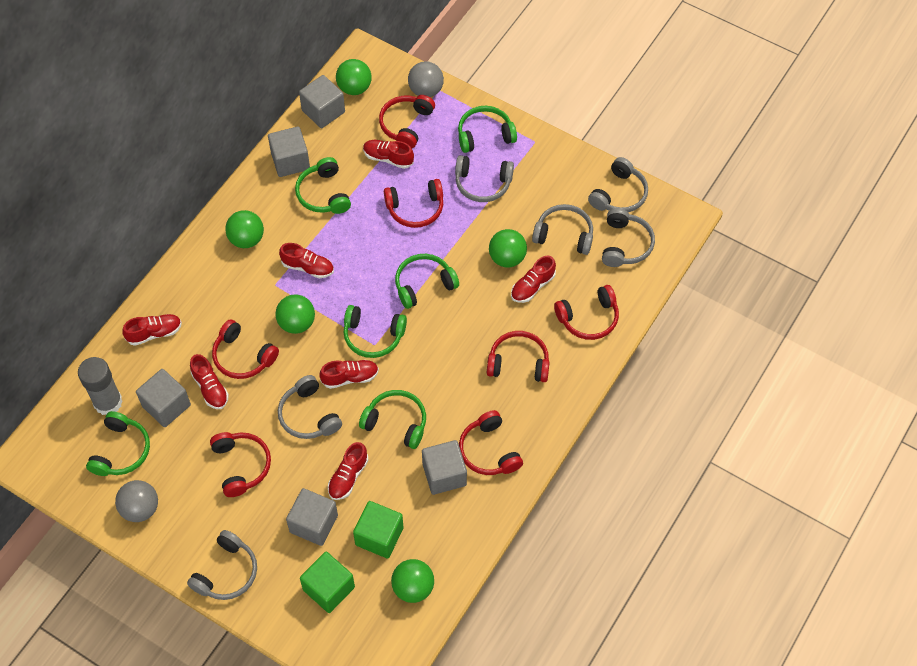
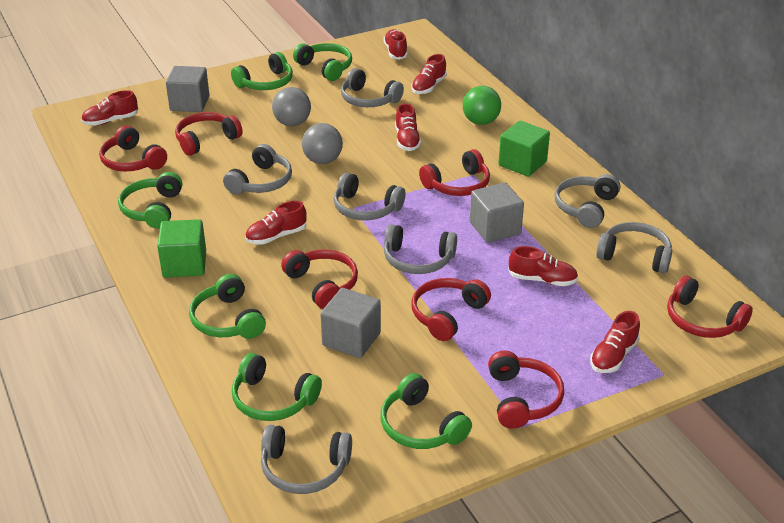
green ball: 5 -> 1
grey cube: 5 -> 3
grey glue stick: 1 -> 0
grey headphones: 6 -> 7

